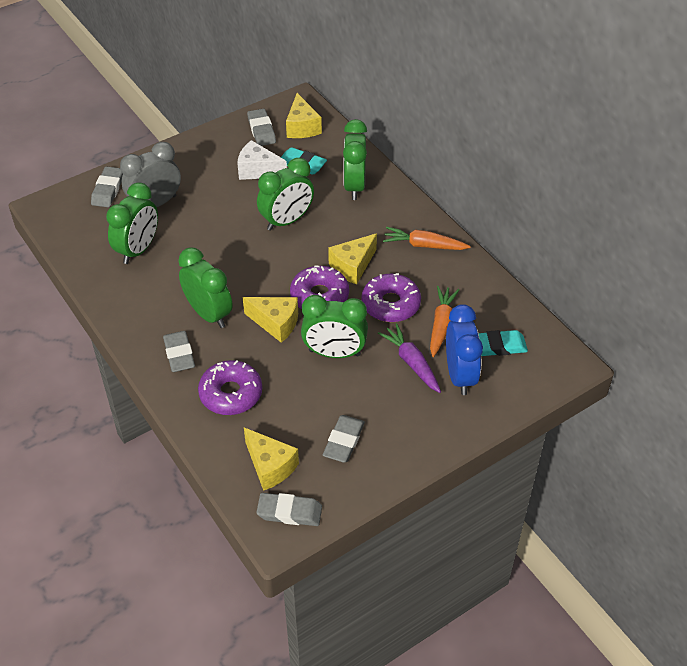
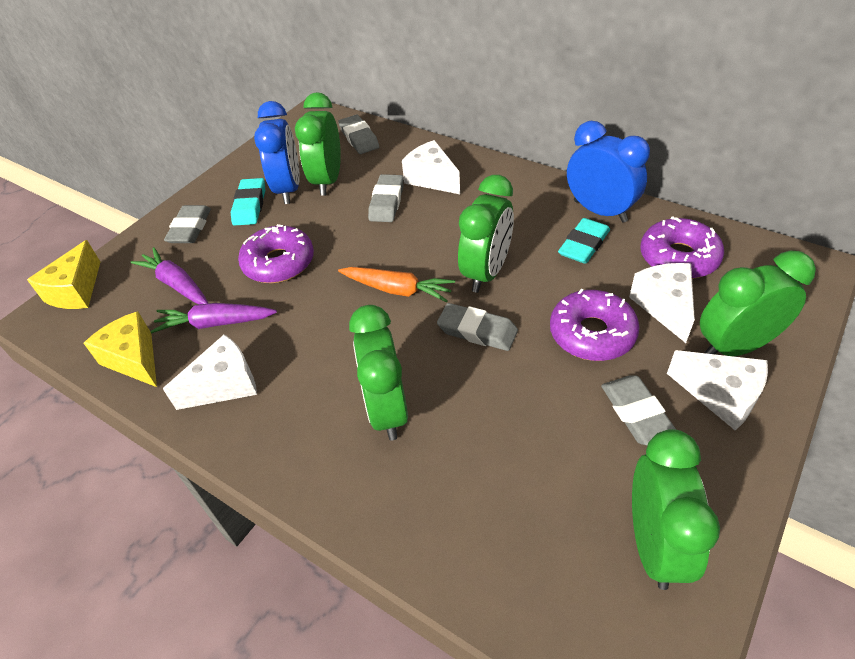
blue clock: 1 -> 2
grey clock: 1 -> 0
orange carrot: 2 -> 1
purple carrot: 1 -> 2
white cheese: 1 -> 4
yellow cheese: 4 -> 2

